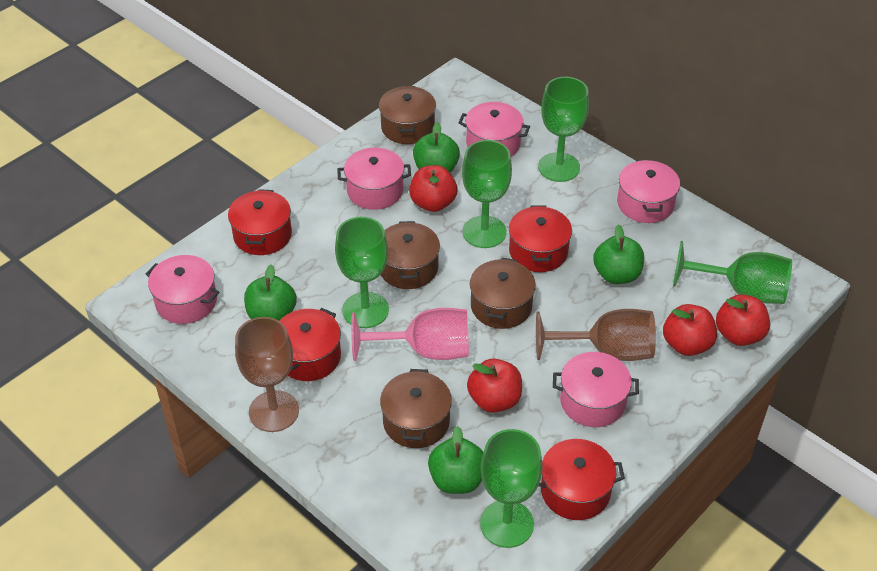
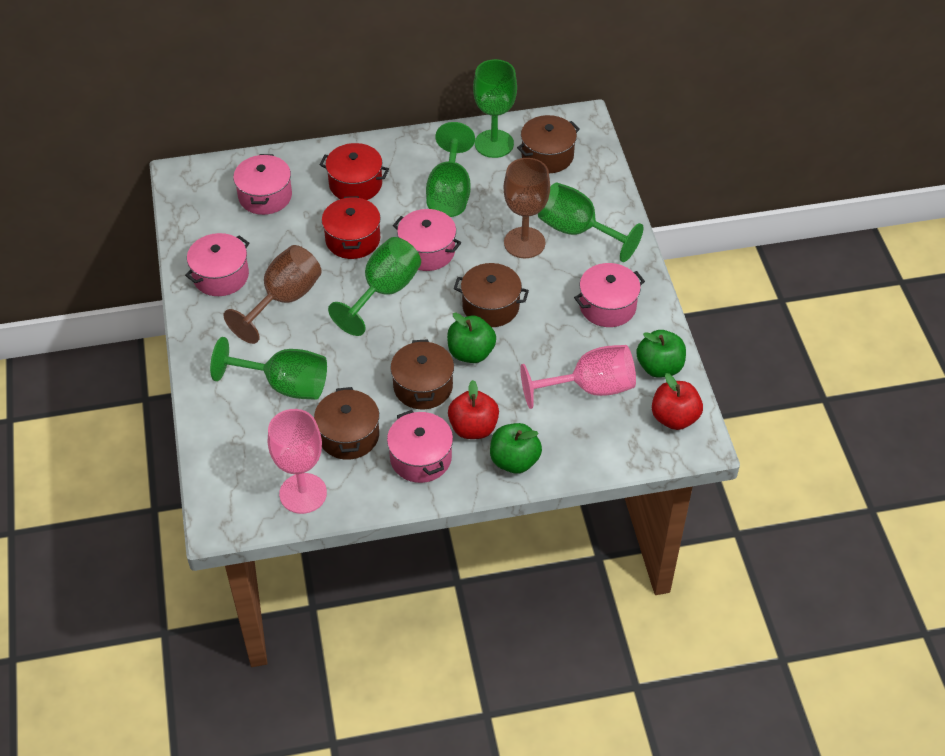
green apple: 4 -> 3
pink goblet: 1 -> 2
red apple: 4 -> 2
red pot: 4 -> 2

